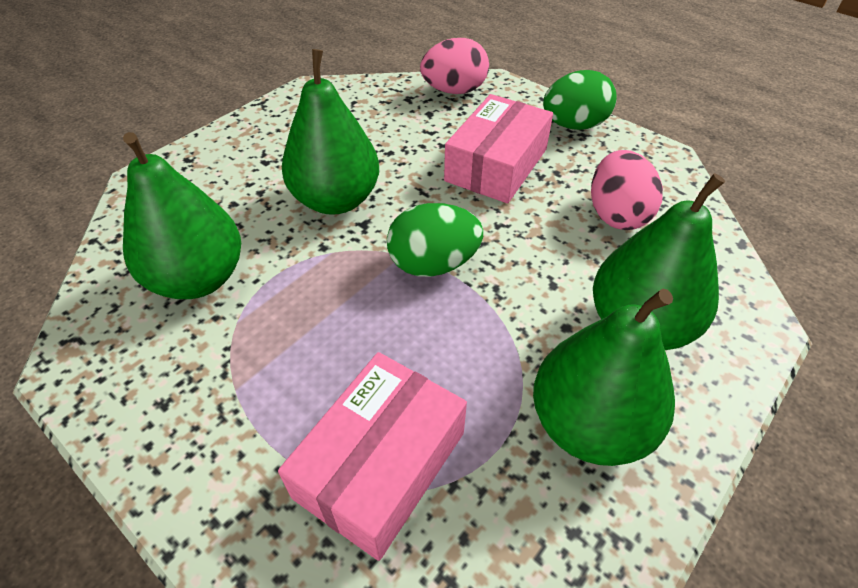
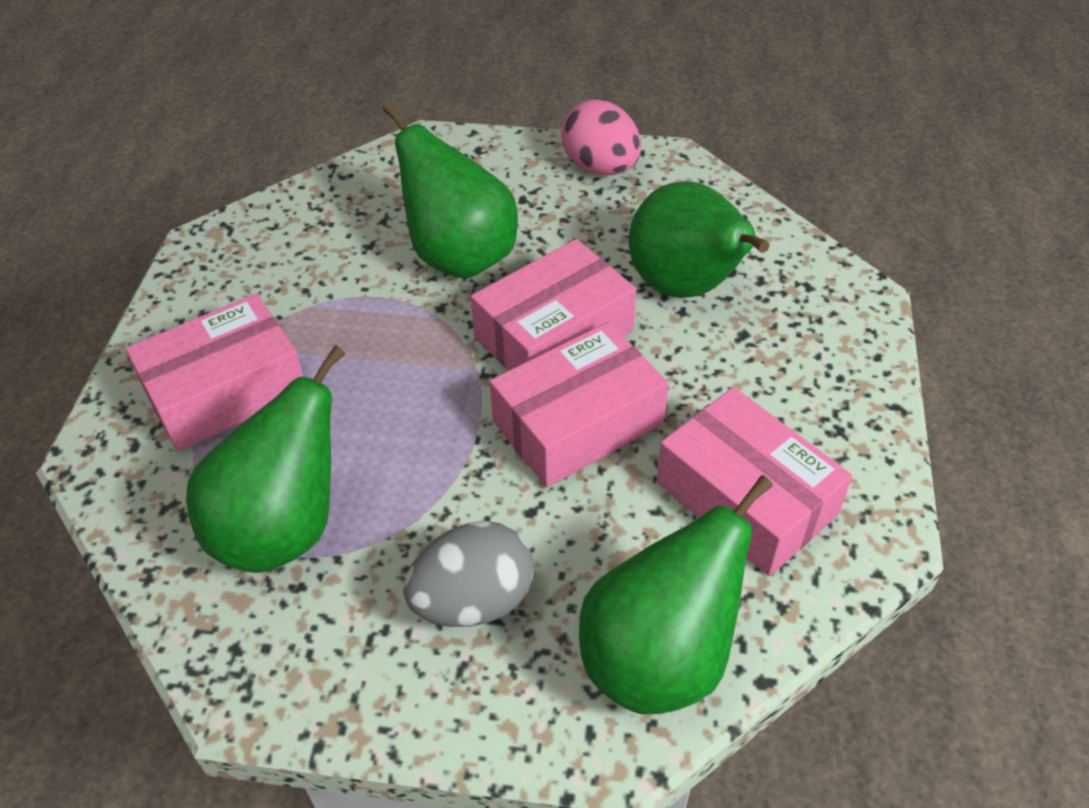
green egg: 2 -> 0
grey egg: 0 -> 1
pink box: 2 -> 4
pink egg: 2 -> 1

